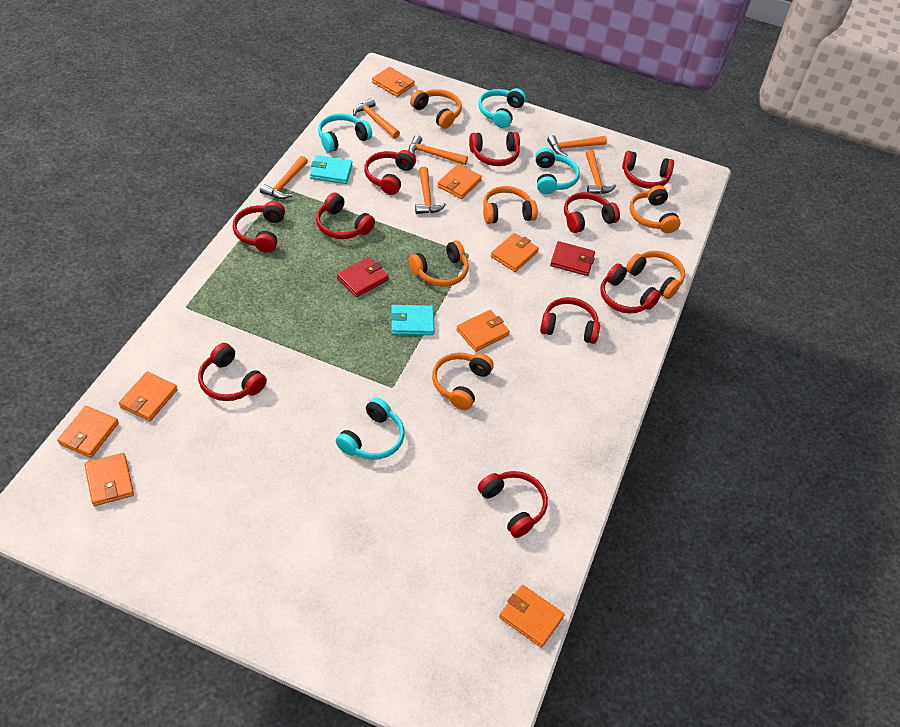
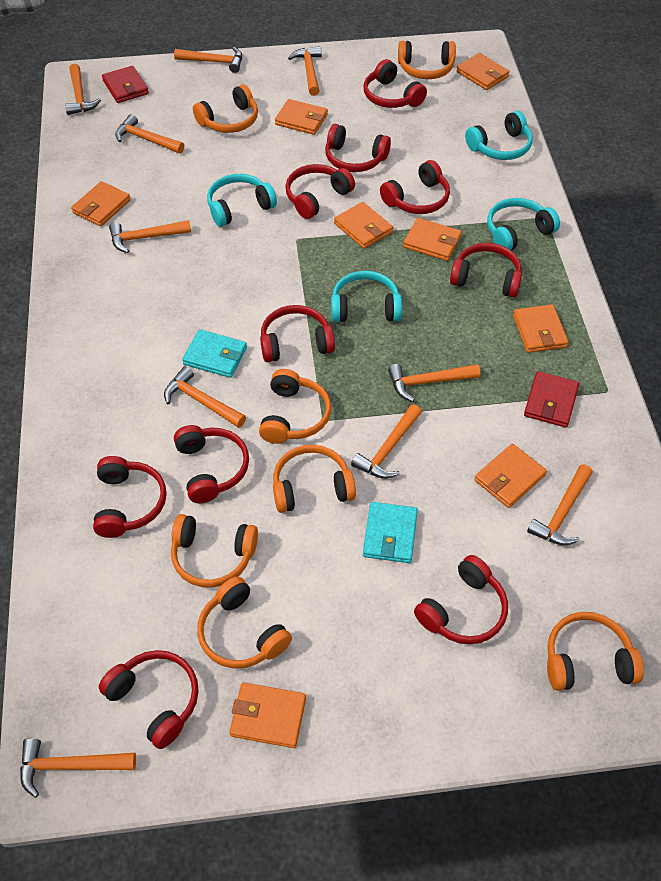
orange hammer: 6 -> 10
orange headphones: 6 -> 7

